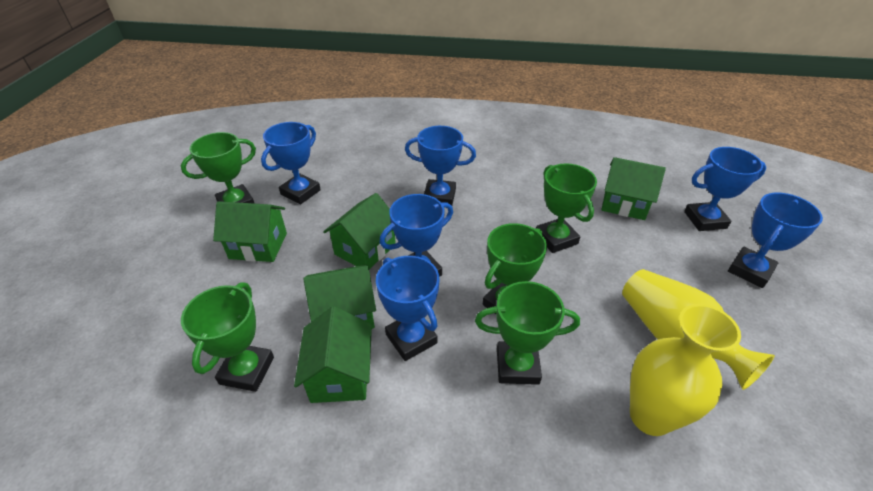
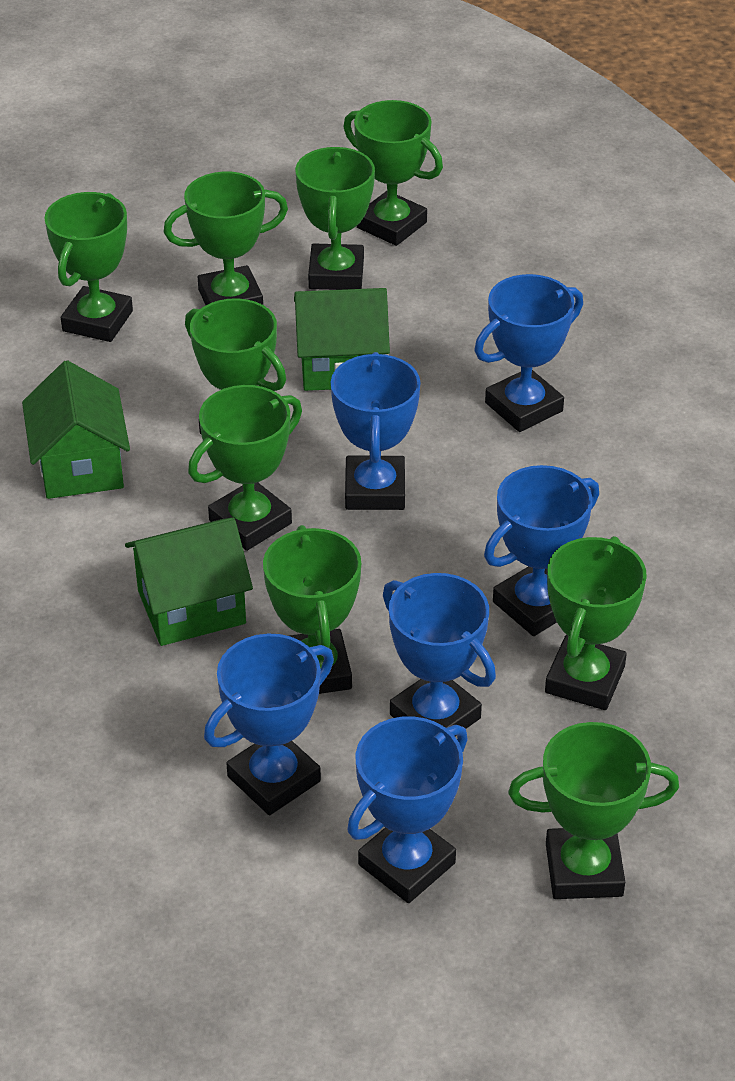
green house: 5 -> 3
green trophy: 5 -> 9
yellow vase: 2 -> 0

